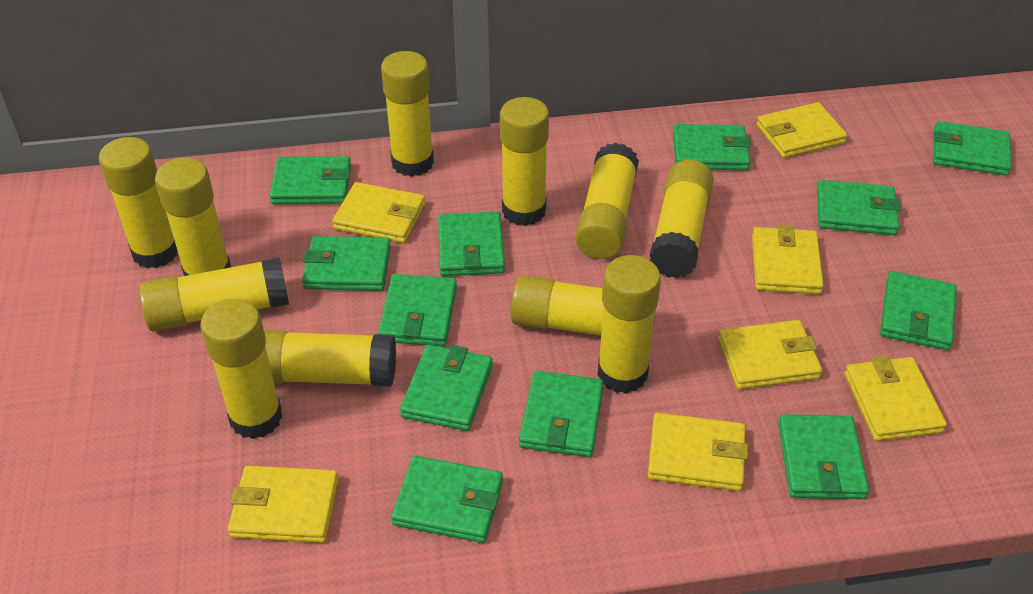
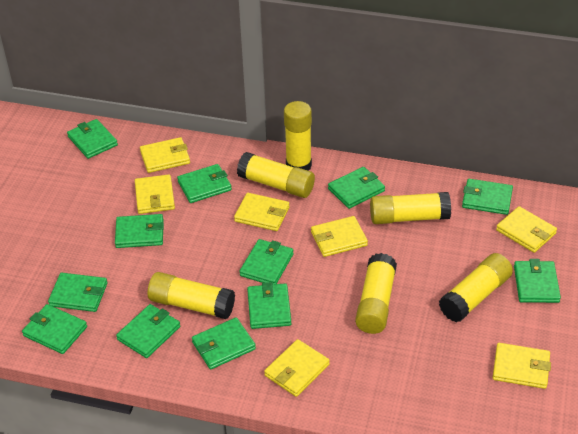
yellow glue stick: 11 -> 6

